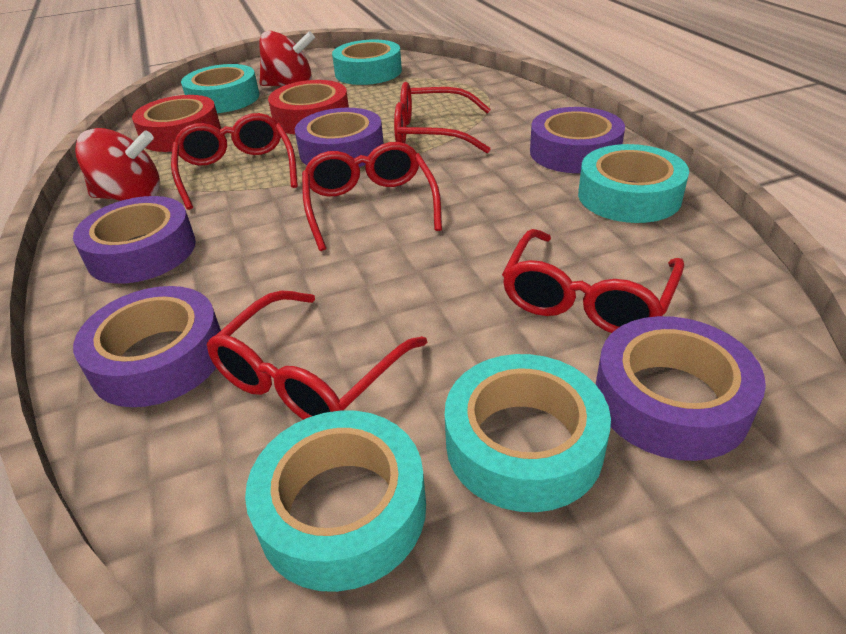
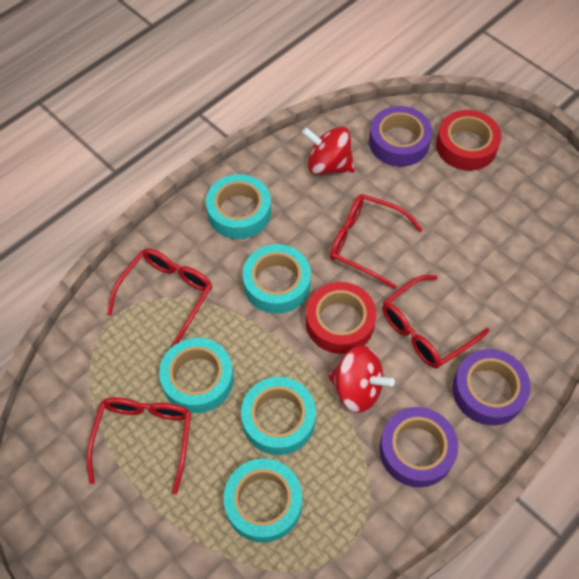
purple tape: 5 -> 3
red glasses: 5 -> 4

